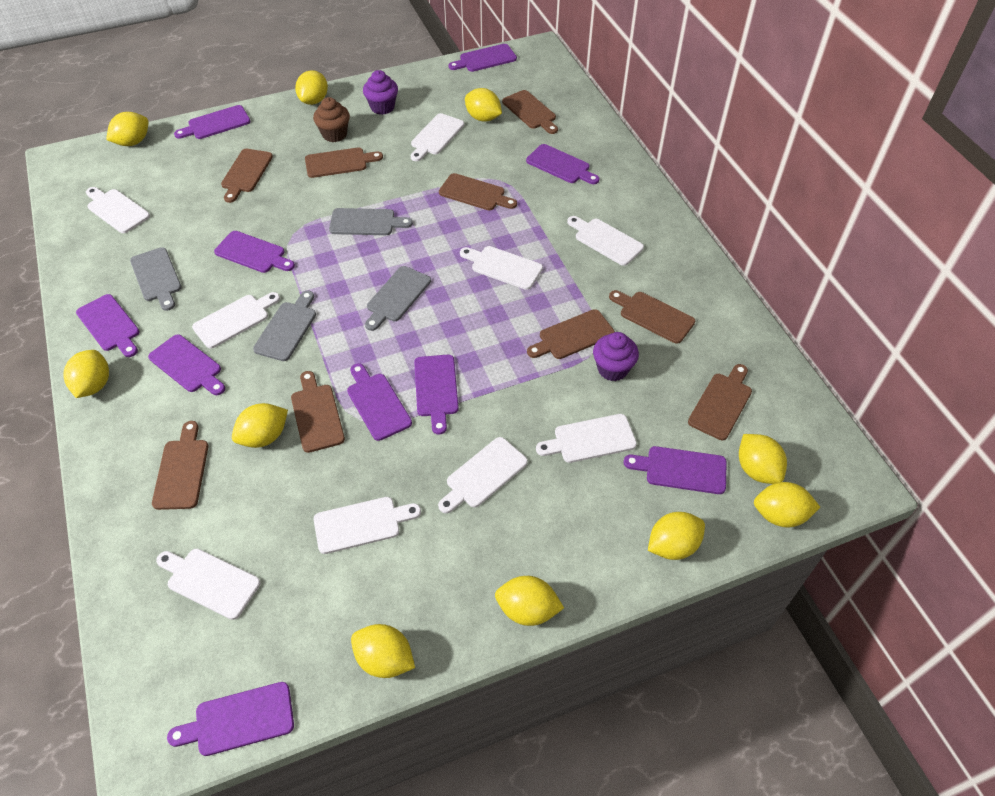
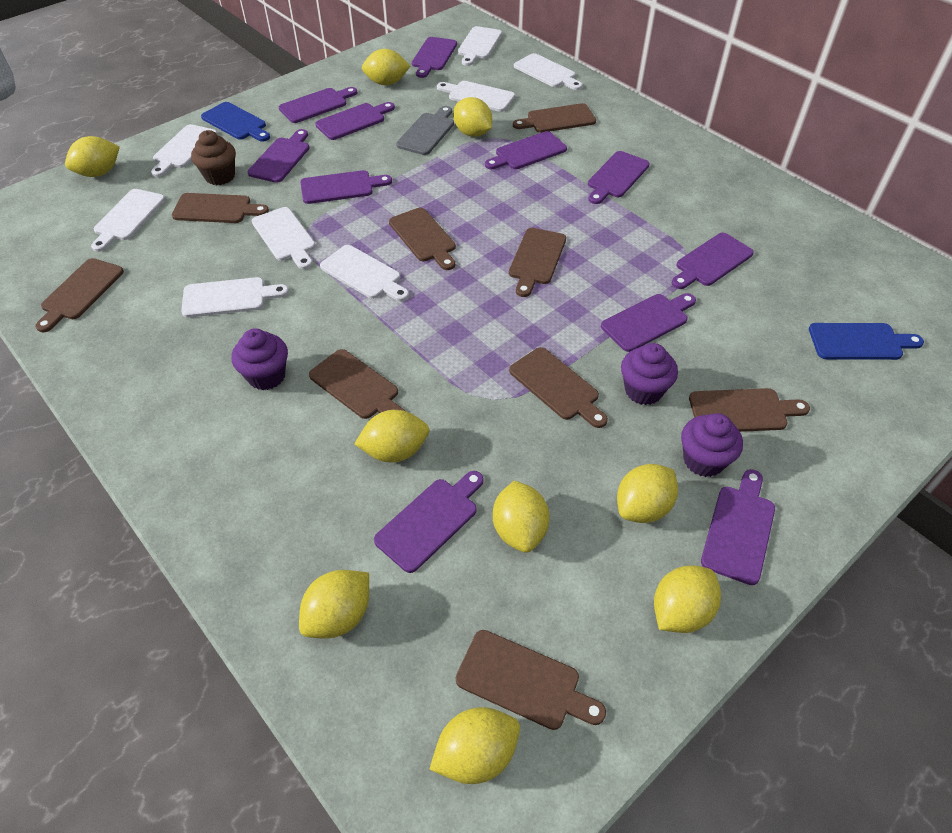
blue cutting board: 0 -> 2
grey cutting board: 4 -> 1
purple cupcake: 2 -> 3
purple cutting board: 10 -> 11
white cutting board: 9 -> 8
yellow lemon: 10 -> 9

